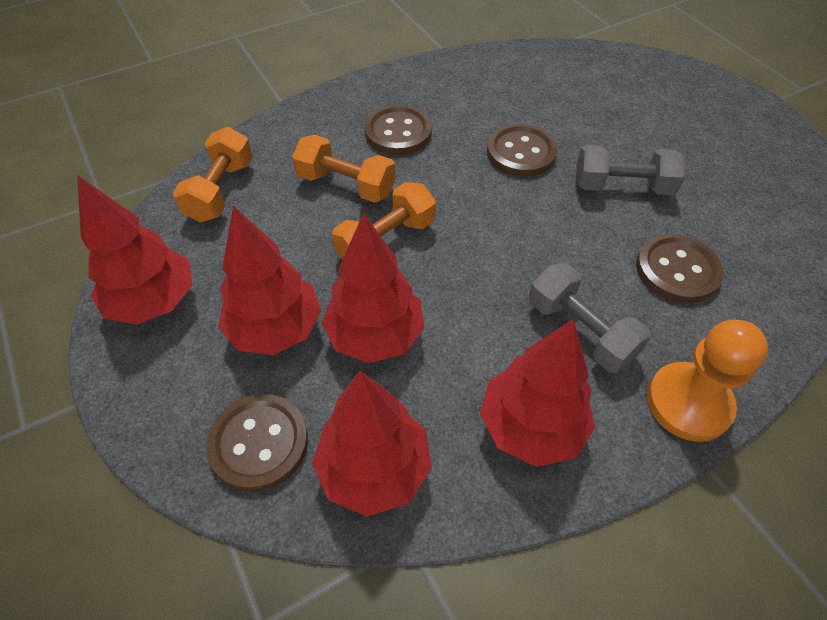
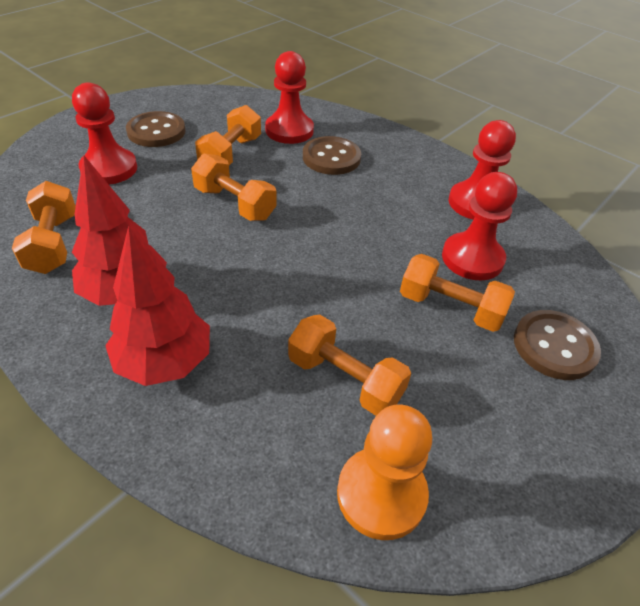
brown button: 4 -> 3
grey dumbbell: 2 -> 0
orange dumbbell: 3 -> 5
red pawn: 0 -> 4
red tree: 5 -> 2

